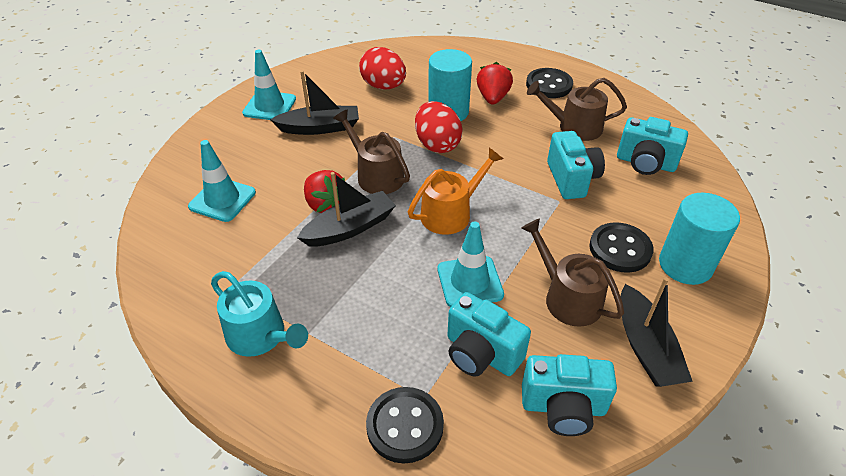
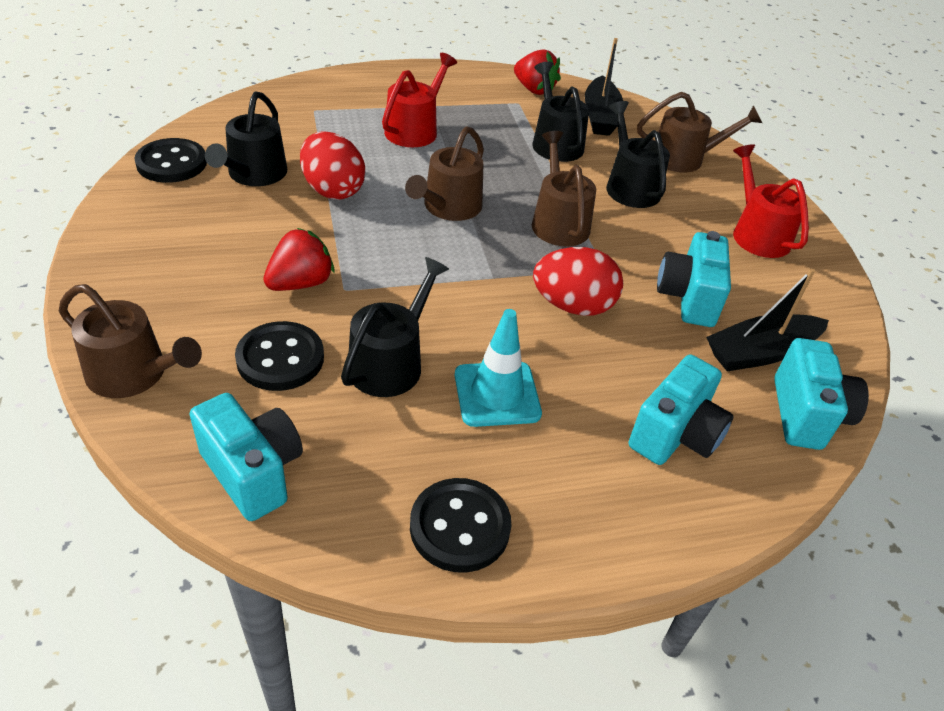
black boat: 3 -> 2
black watering can: 0 -> 4
brown watering can: 3 -> 4
orange watering can: 1 -> 0
red watering can: 0 -> 2
turquoise cylinder: 2 -> 0
turquoise traffic cone: 3 -> 1
turquoise watering can: 1 -> 0

